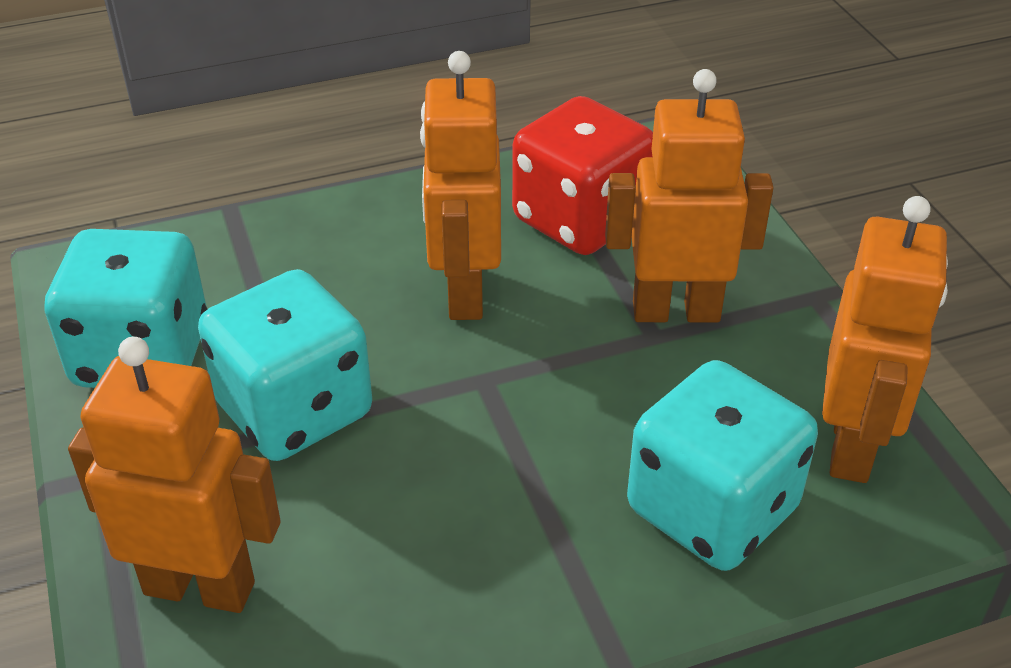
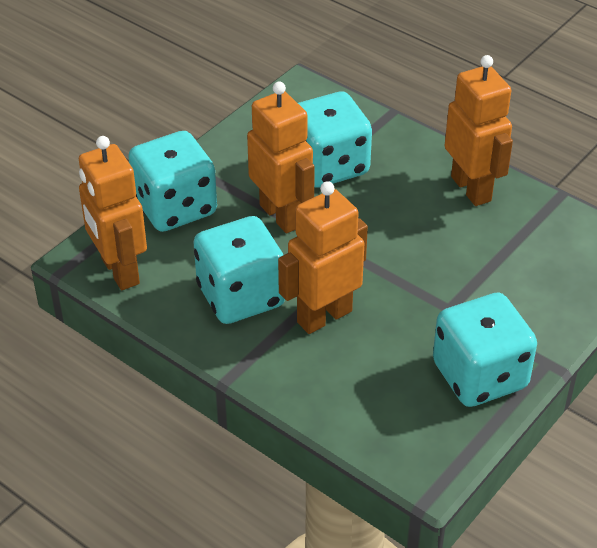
red dice: 1 -> 0
turquoise dice: 3 -> 4

